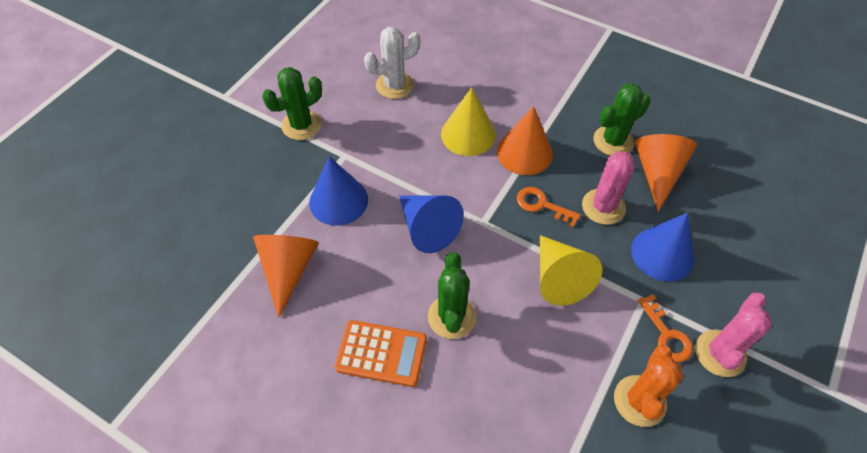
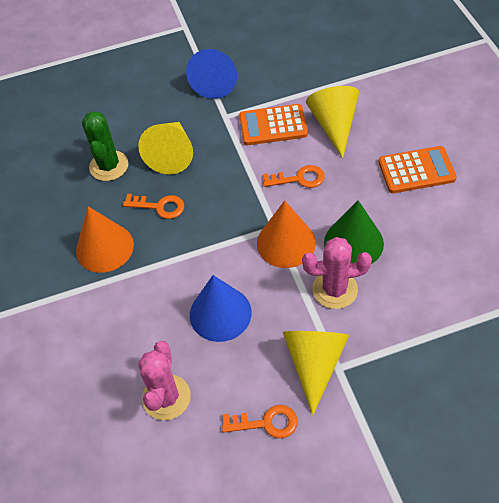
blue cone: 3 -> 2
green cactus: 3 -> 1
green cone: 0 -> 1
orange cactus: 1 -> 0
orange calculator: 1 -> 2
orange cone: 3 -> 2
orange key: 2 -> 3
white cactus: 1 -> 0
yellow cone: 2 -> 3

